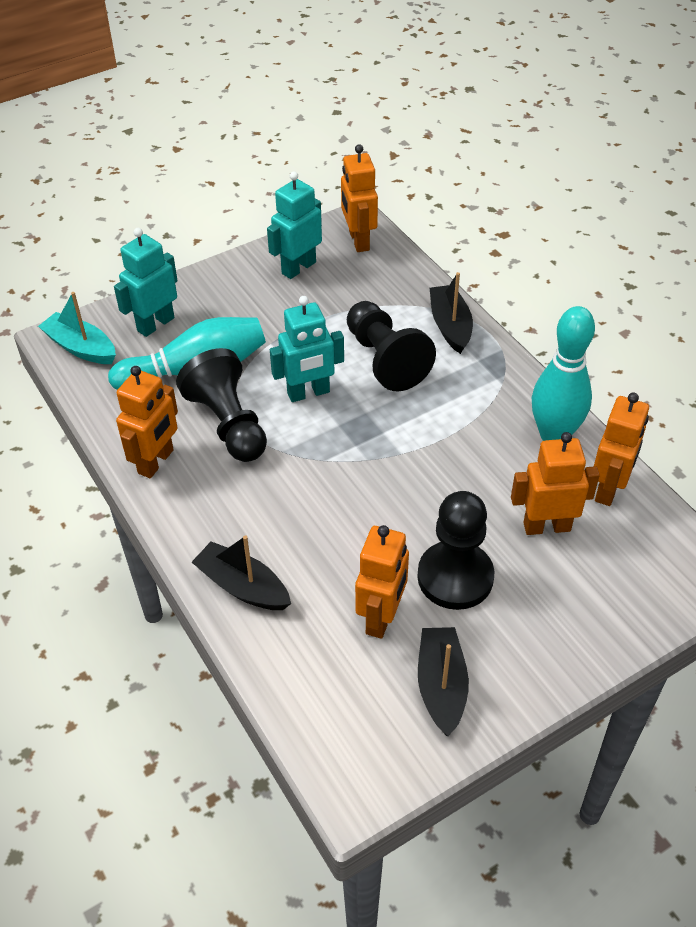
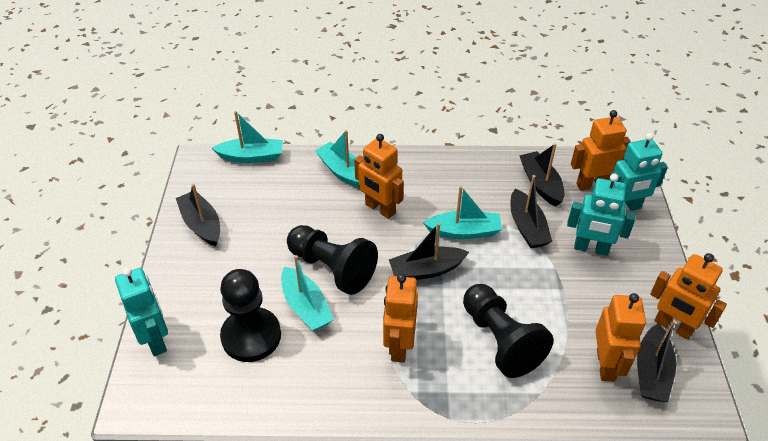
black boat: 3 -> 5
turquoise boat: 1 -> 4
turquoise bowling pin: 2 -> 0

